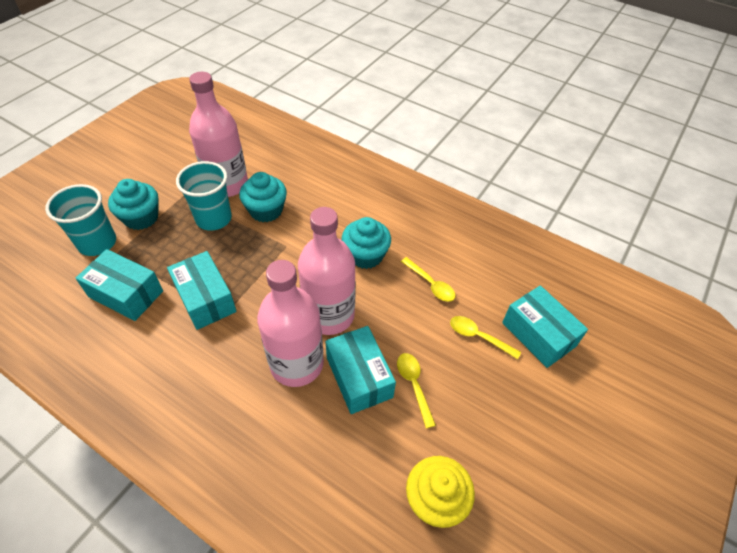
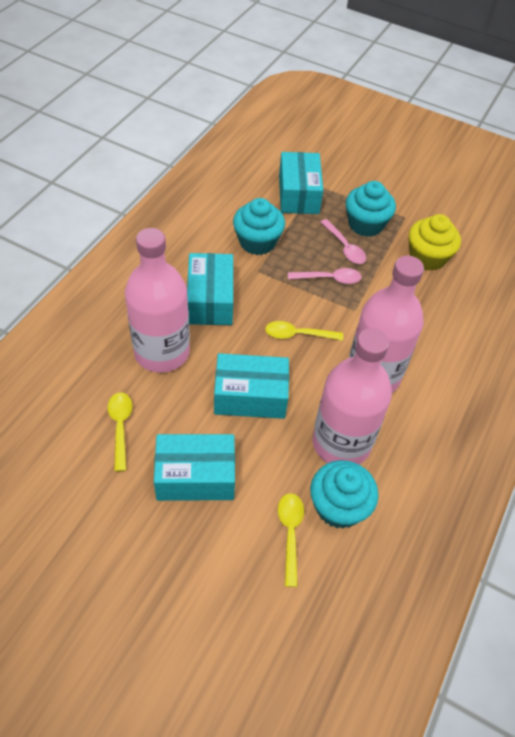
pink spoon: 0 -> 2
turquoise cup: 2 -> 0

